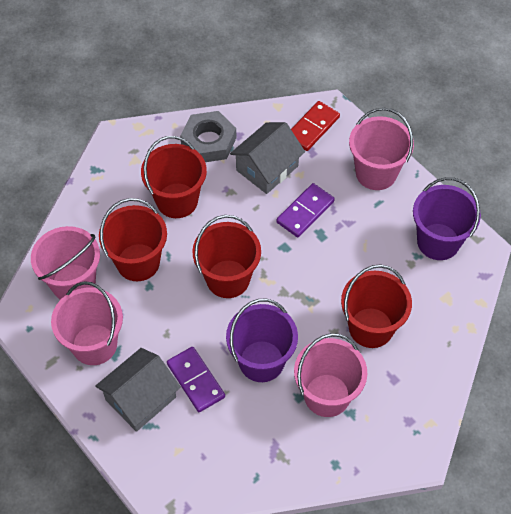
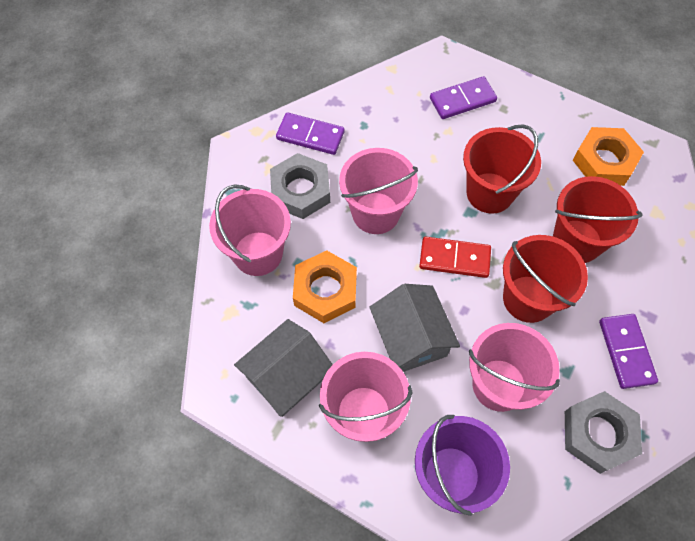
grey nut: 1 -> 2
orange nut: 0 -> 2
purple bucket: 2 -> 1
purple domino: 2 -> 3
red bucket: 4 -> 3

